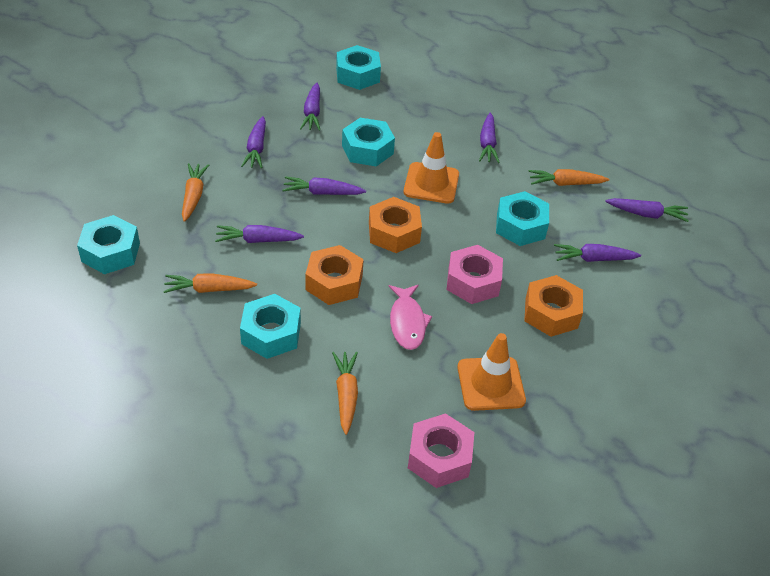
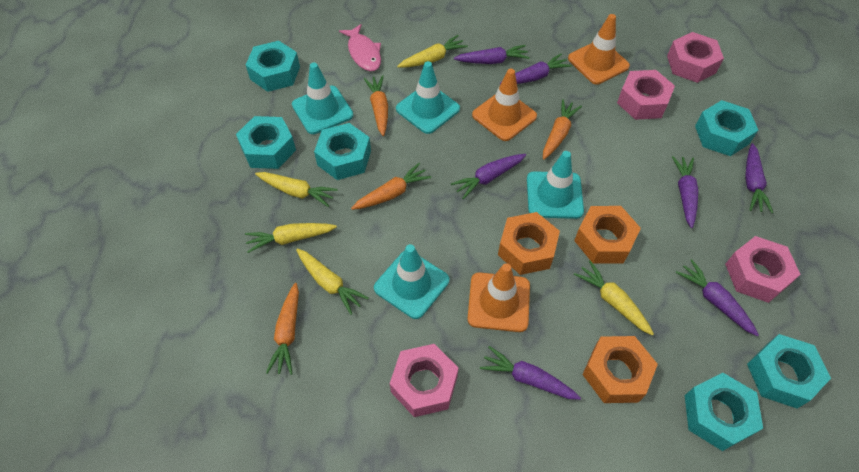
orange traffic cone: 2 -> 3
pink nut: 2 -> 4
turquoise nut: 5 -> 6
turquoise traffic cone: 0 -> 4
yellow carrot: 0 -> 5

